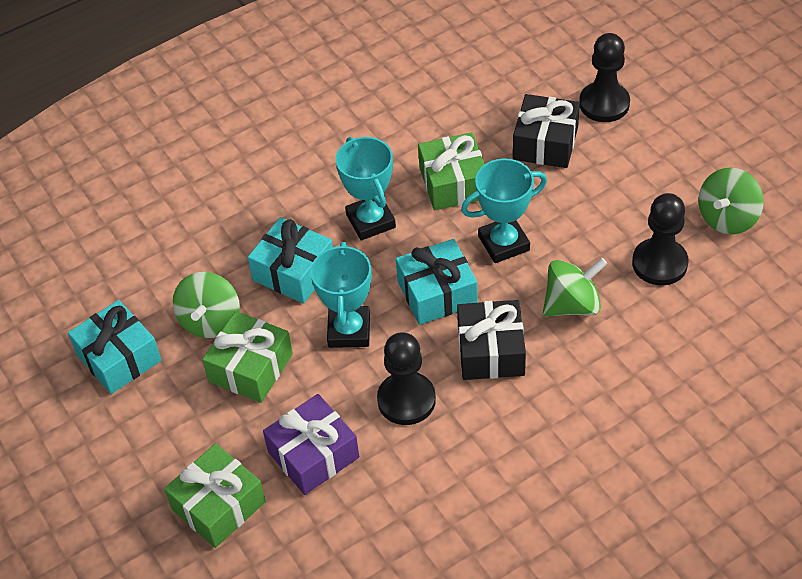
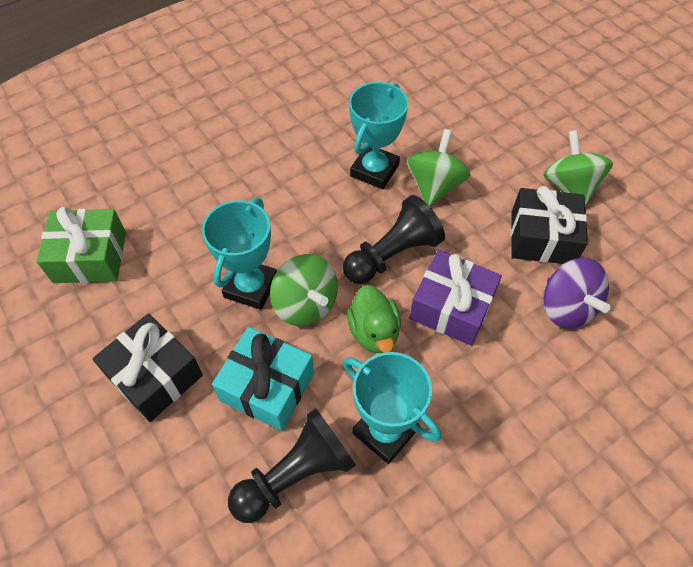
black pawn: 3 -> 2
green duck: 0 -> 1
green gift: 3 -> 1
purple spinning top: 0 -> 1
turquoise gift: 3 -> 1

